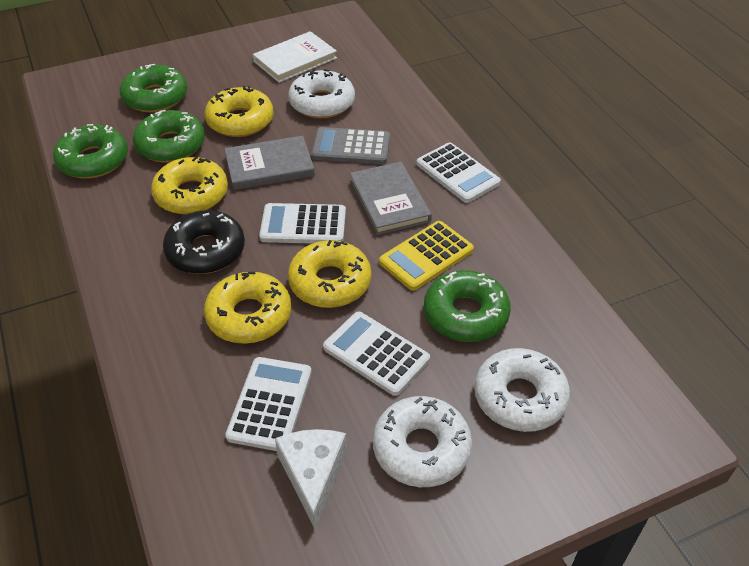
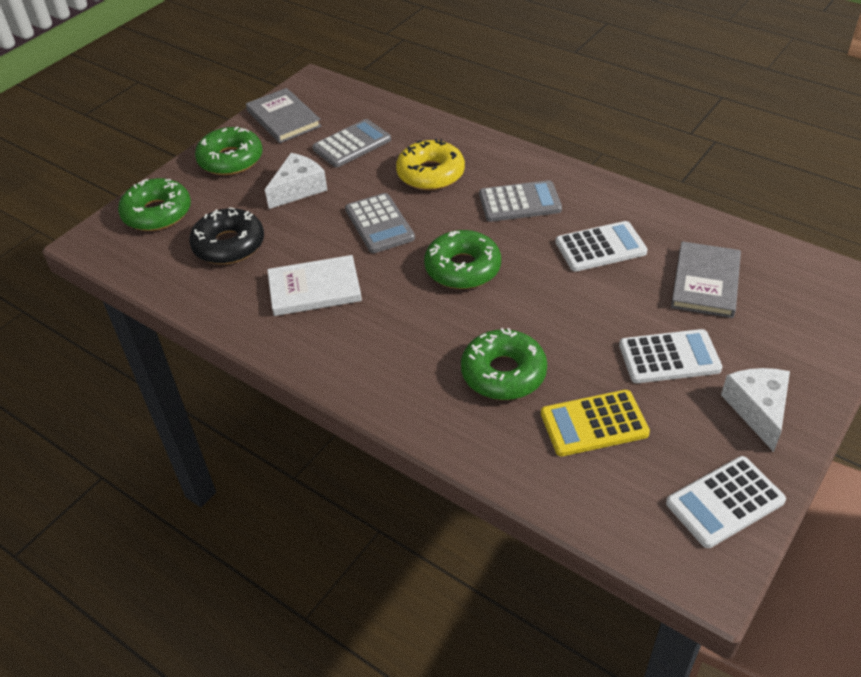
grey calculator: 1 -> 3
white calculator: 4 -> 3
white cheese: 1 -> 2
white donut: 3 -> 0
yellow donut: 4 -> 1

